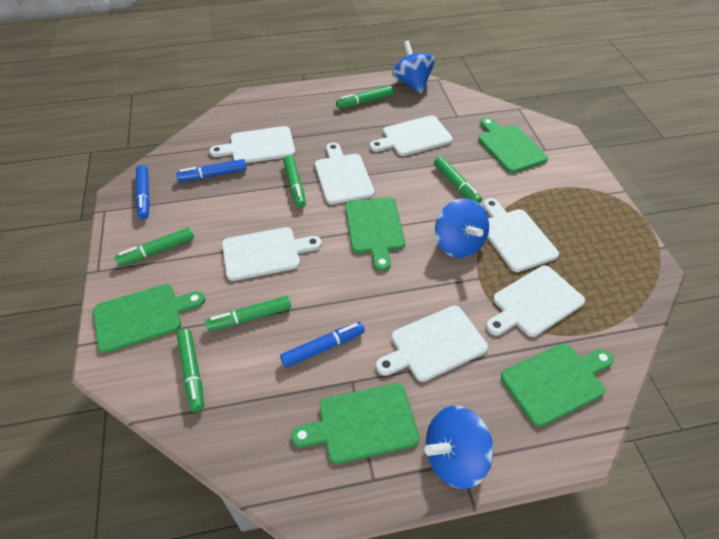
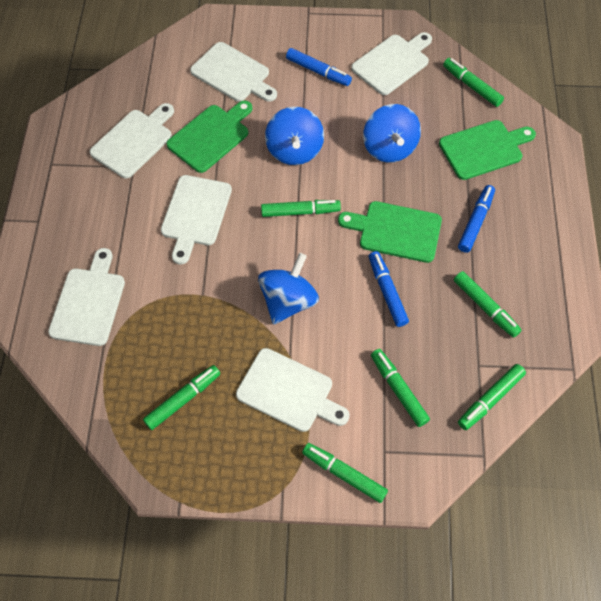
green cutting board: 5 -> 3
green marker: 6 -> 7
white cutting board: 7 -> 6

